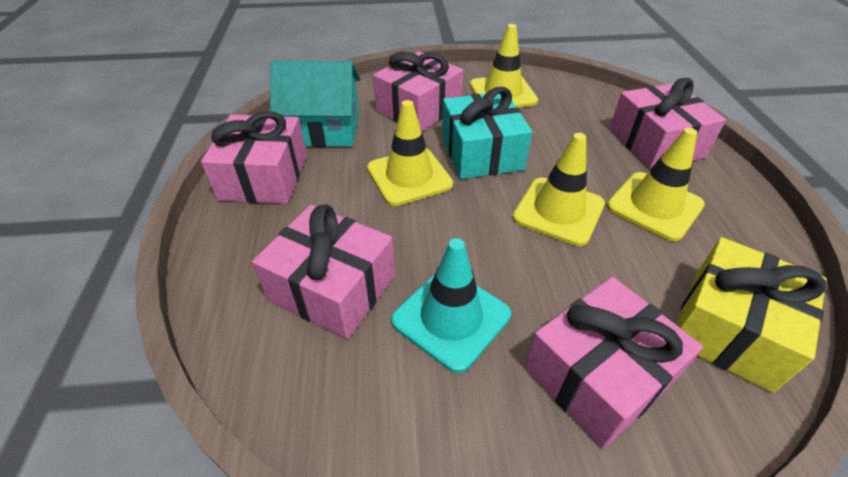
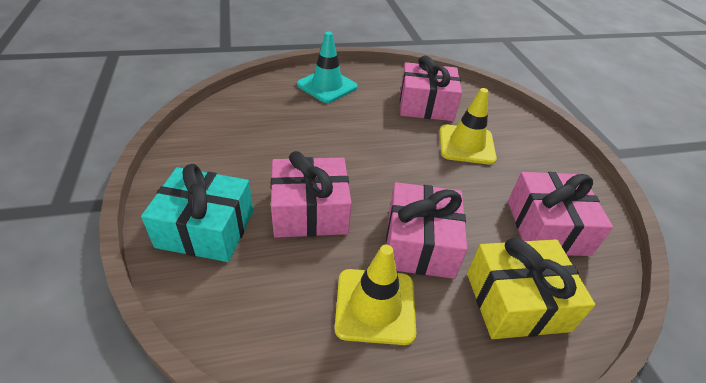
pink gift: 5 -> 4
turquoise house: 1 -> 0
yellow traffic cone: 4 -> 2

